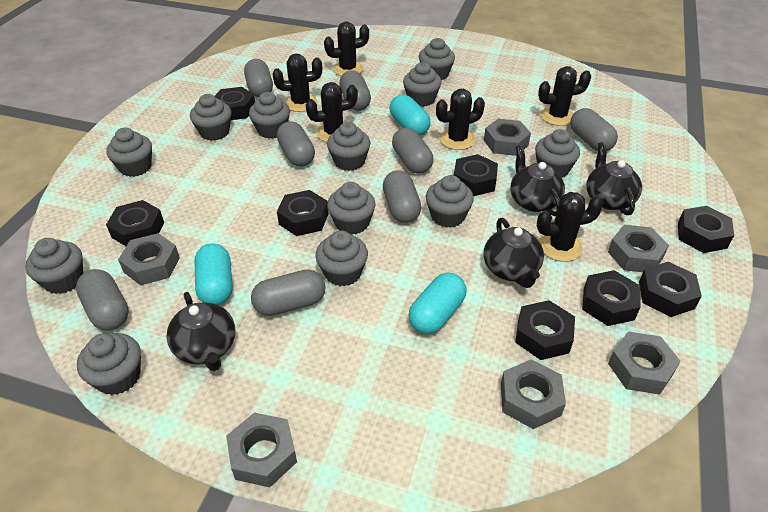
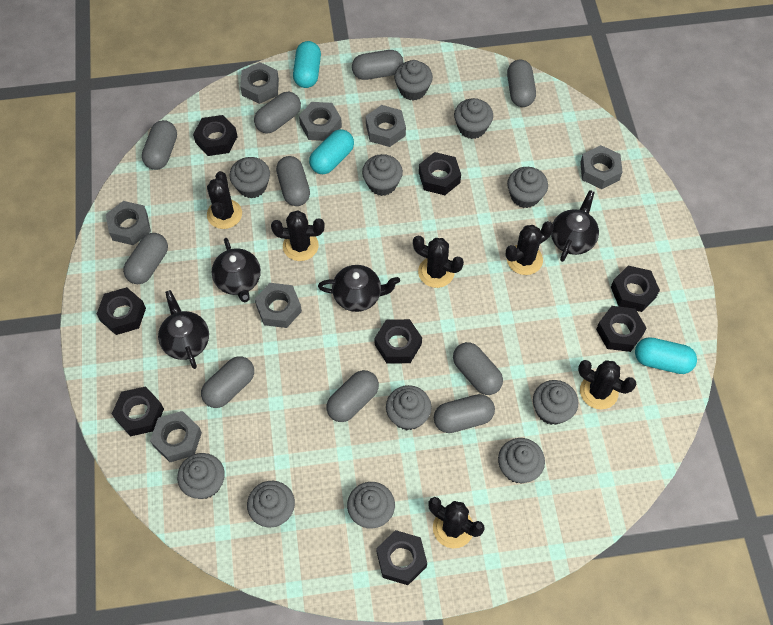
grey capsule: 8 -> 10
grey cupcake: 12 -> 11
grey nut: 6 -> 7

